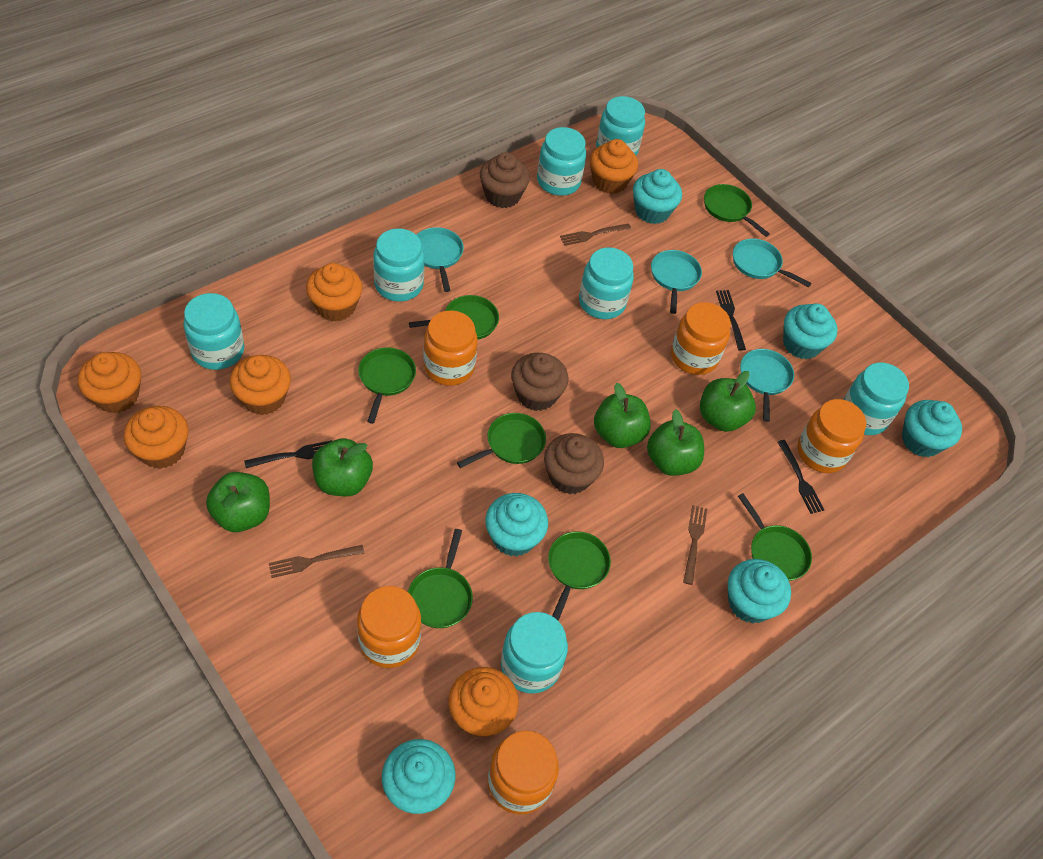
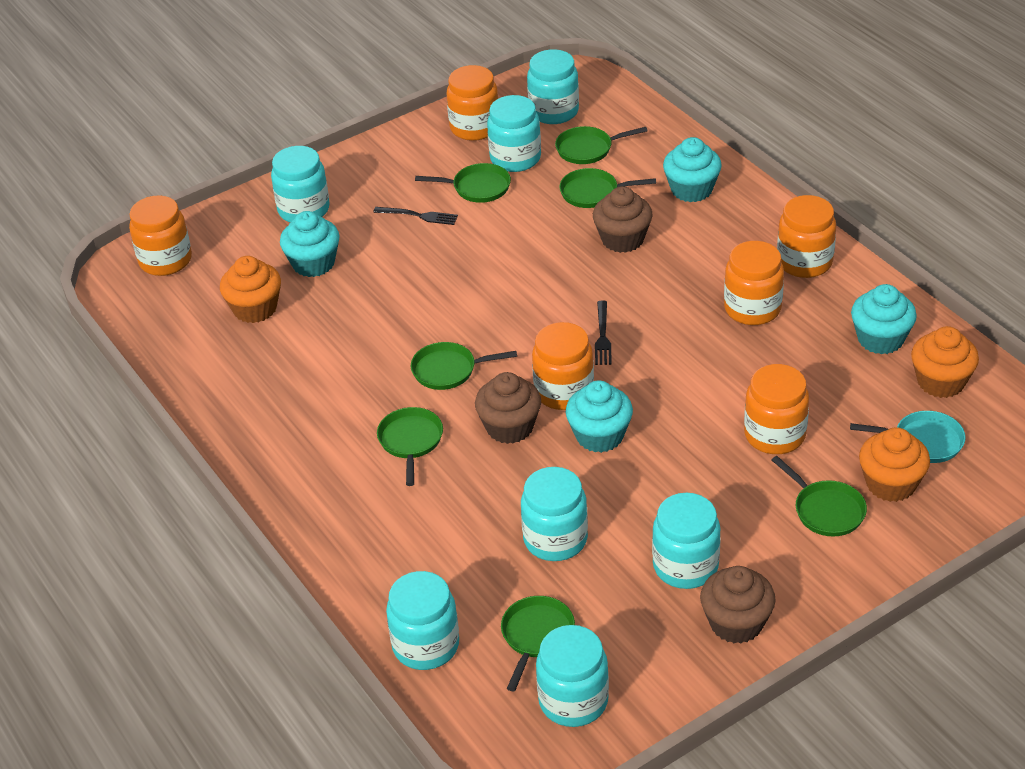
black fork: 3 -> 2
brown fork: 3 -> 0
green apple: 5 -> 0
orange cupcake: 6 -> 3
orange jar: 5 -> 6
turquoise cupcake: 6 -> 4
turquoise pan: 4 -> 1

